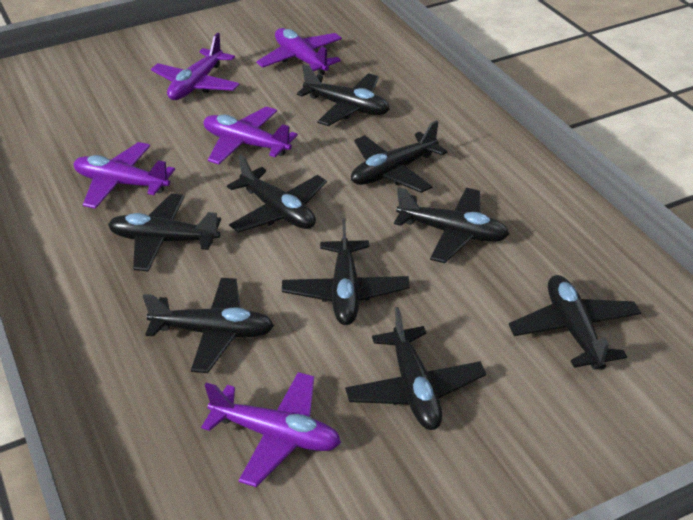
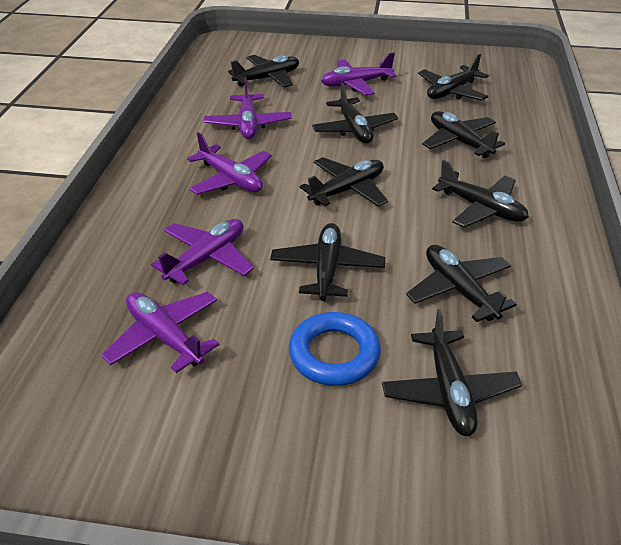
blue ring: 0 -> 1

